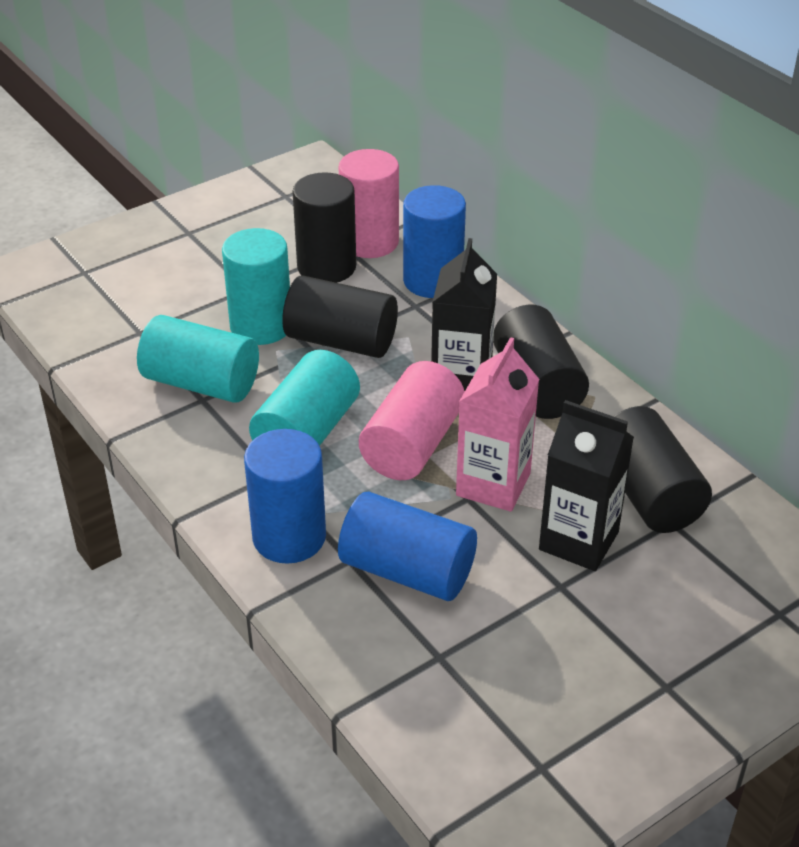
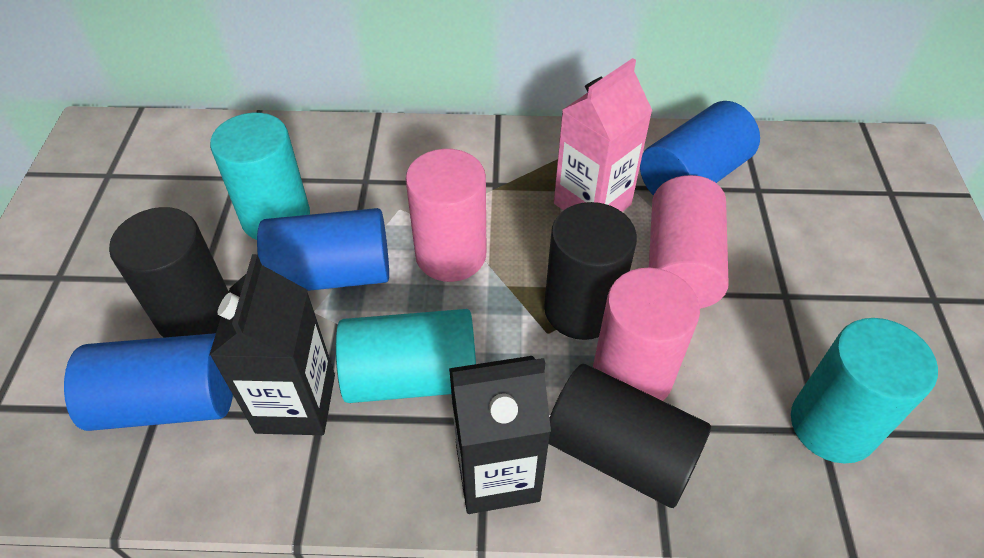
black cylinder: 4 -> 3
pink cylinder: 2 -> 3

